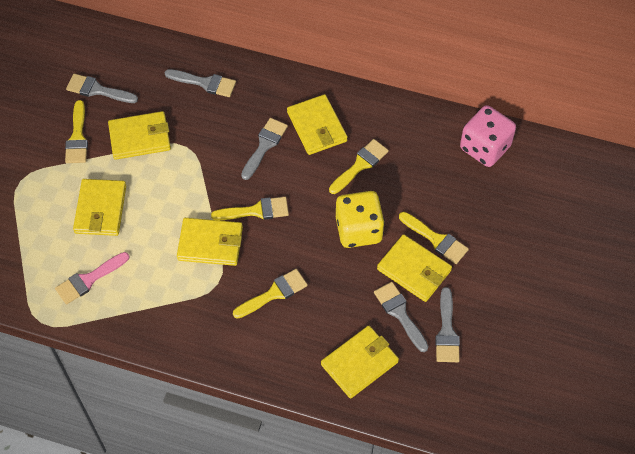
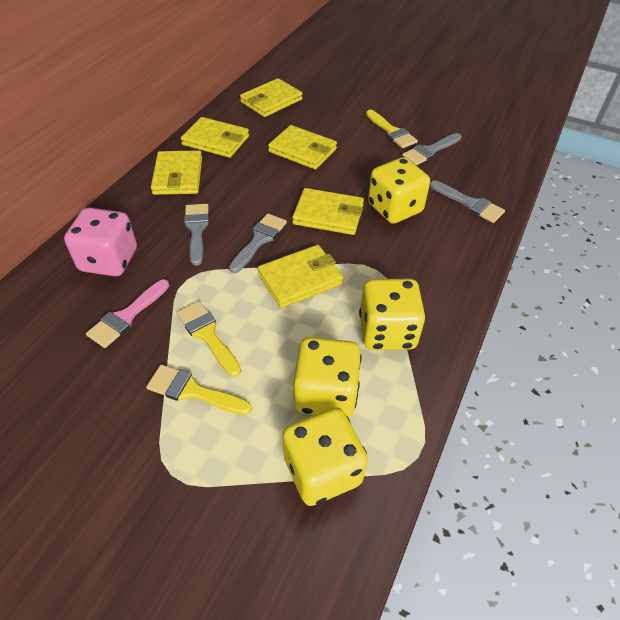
grey brush: 5 -> 4
yellow brush: 5 -> 3
yellow dice: 1 -> 4

